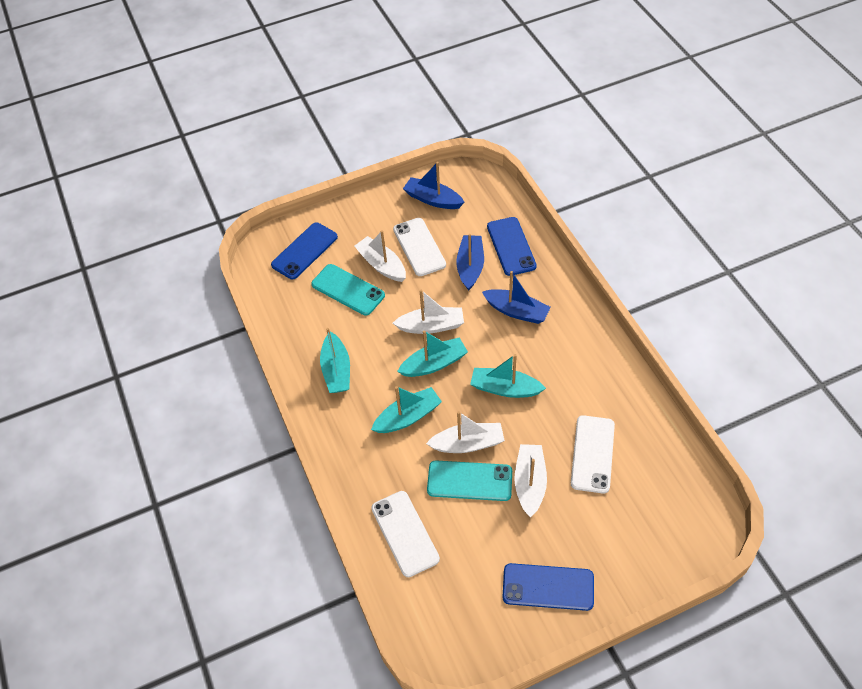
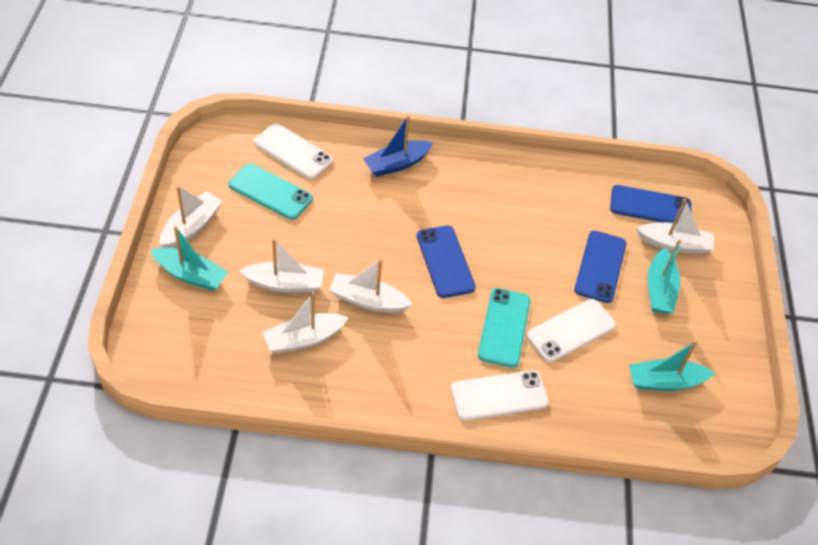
blue boat: 3 -> 1
turquoise boat: 4 -> 3
white boat: 4 -> 5

